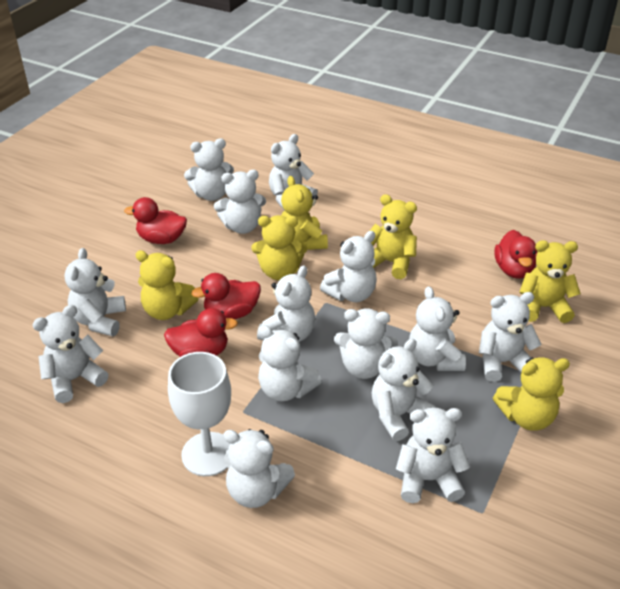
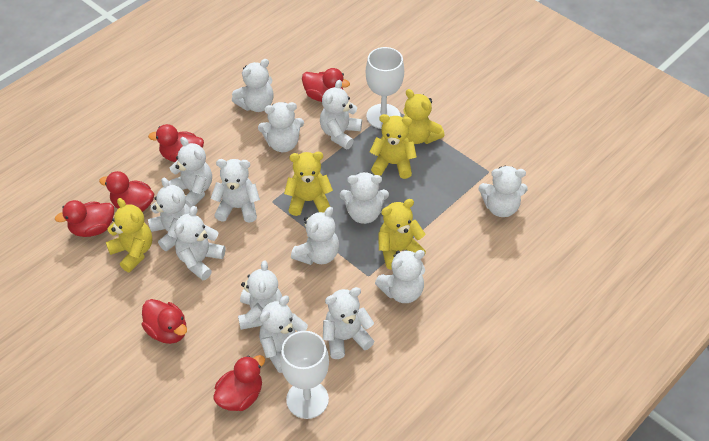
red duck: 4 -> 6
white goblet: 1 -> 2
yellow teddy bear: 6 -> 5

